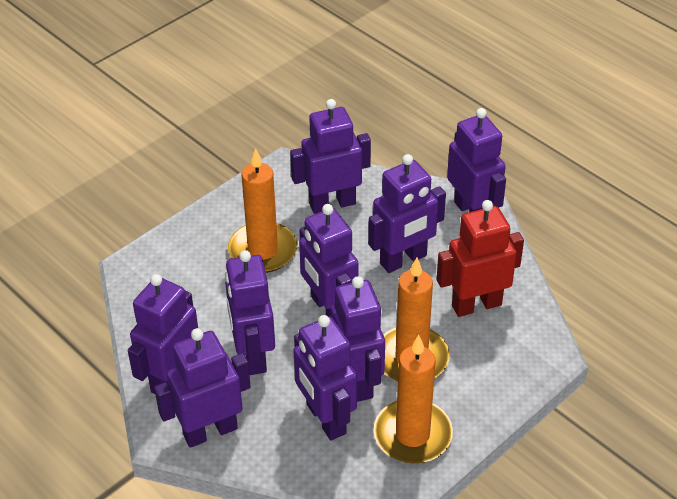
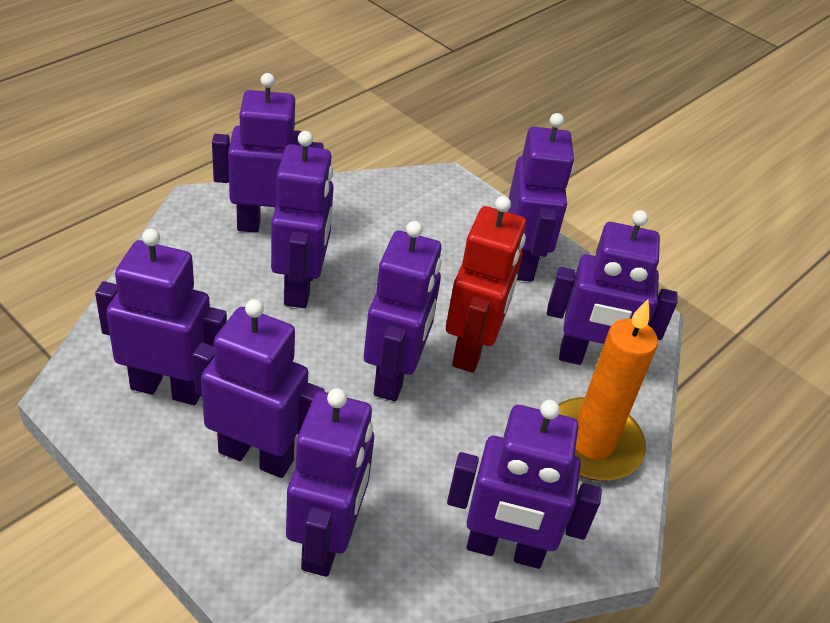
orange candle: 3 -> 1

